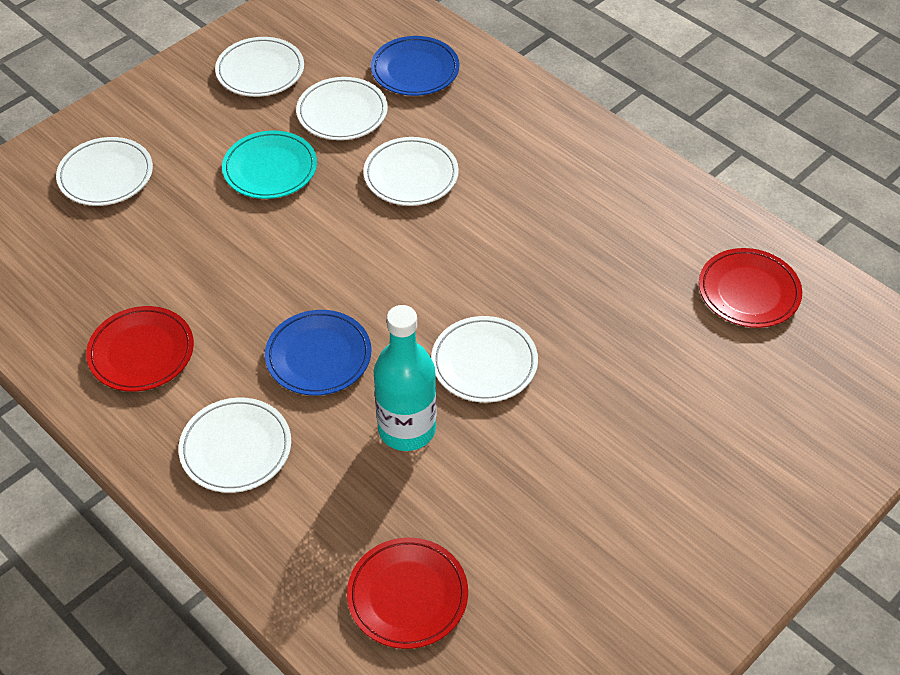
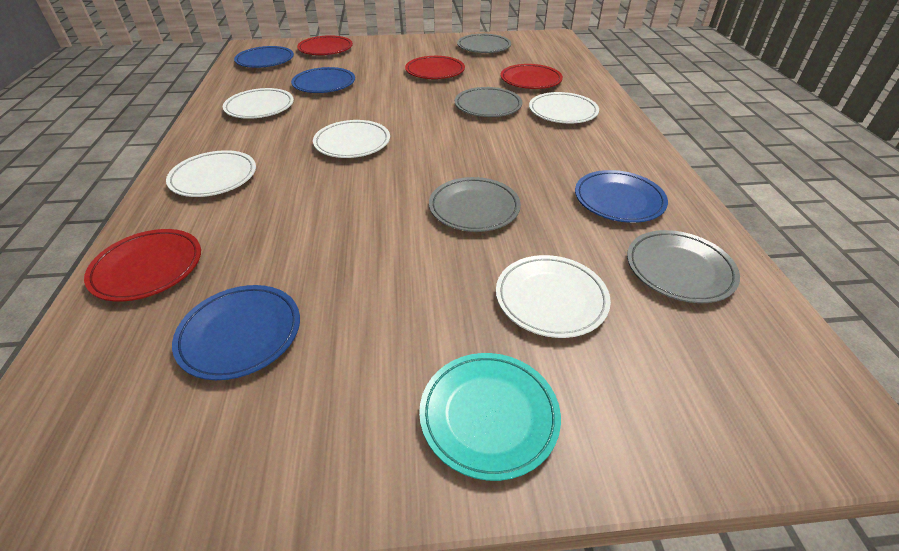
blue plate: 2 -> 4
grey plate: 0 -> 4
red plate: 3 -> 4
turquoise bottle: 1 -> 0
white plate: 6 -> 5

